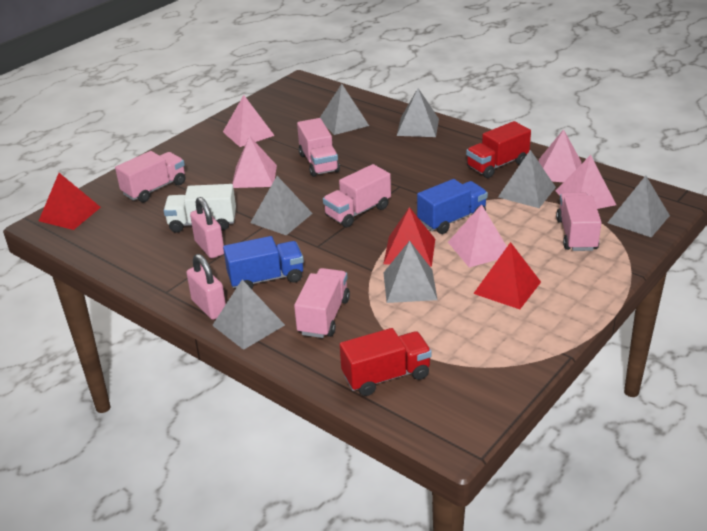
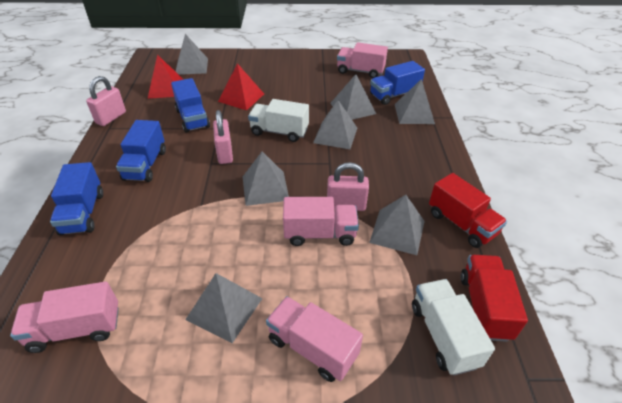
blue truck: 2 -> 4
pink padlock: 2 -> 3
pink pyramid: 5 -> 0
pink truck: 5 -> 4
red pyramid: 3 -> 2
white truck: 1 -> 2

